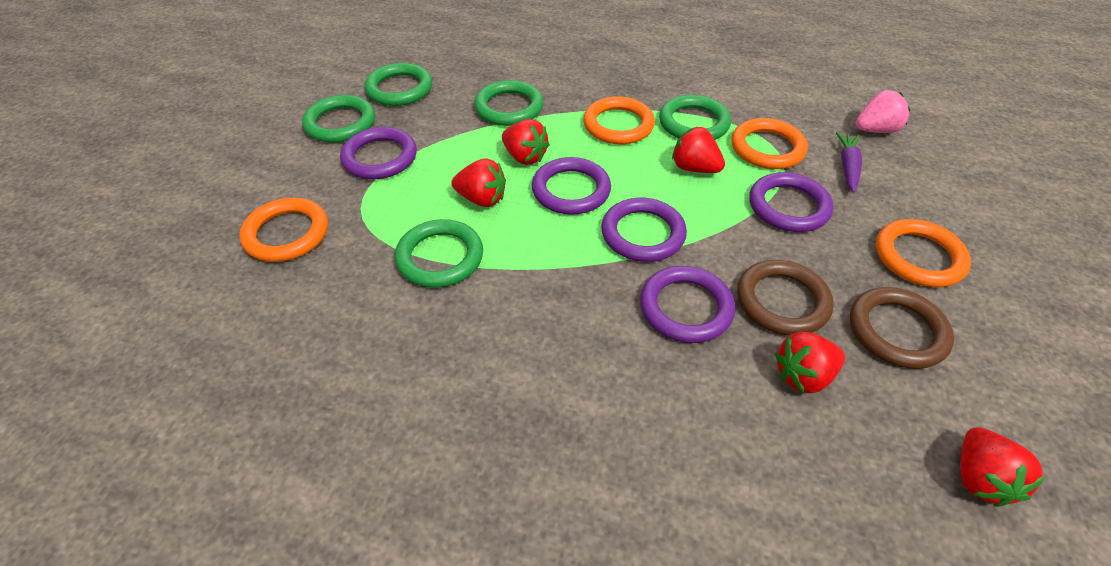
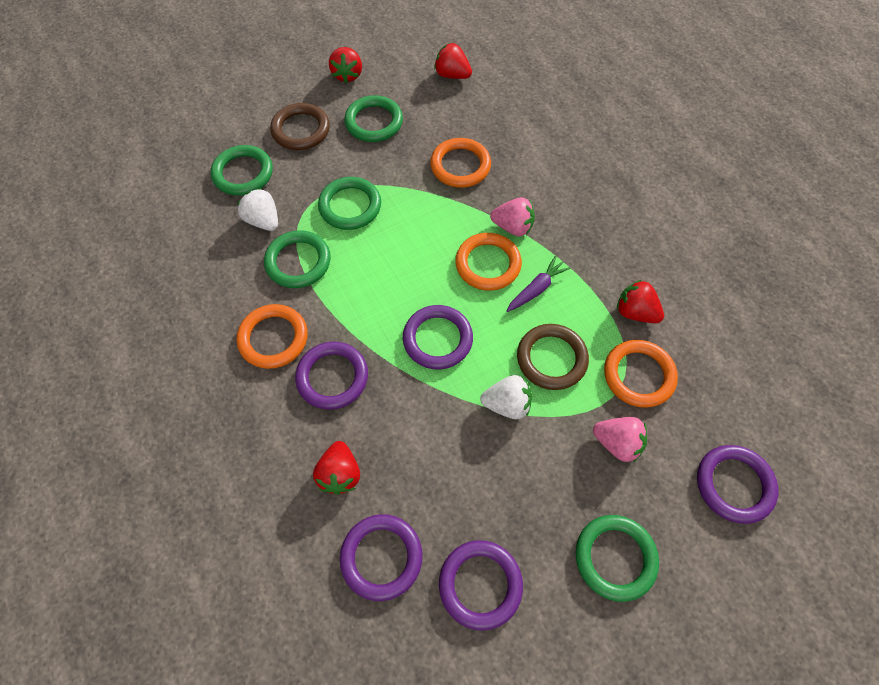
pink strawberry: 1 -> 2
red strawberry: 5 -> 4
white strawberry: 0 -> 2

